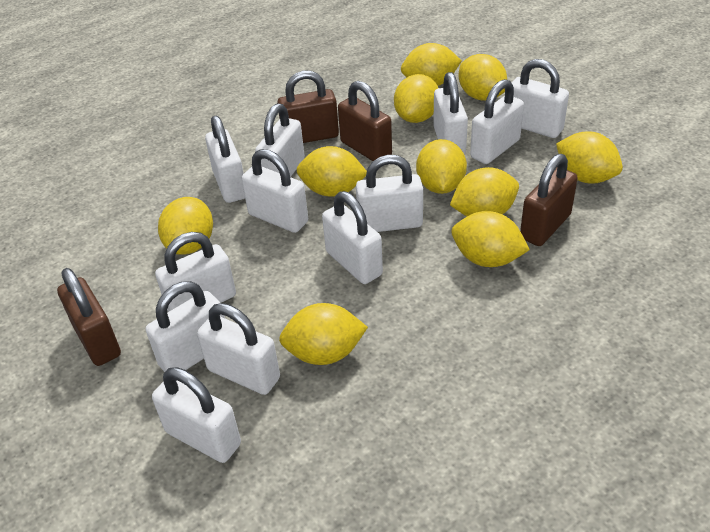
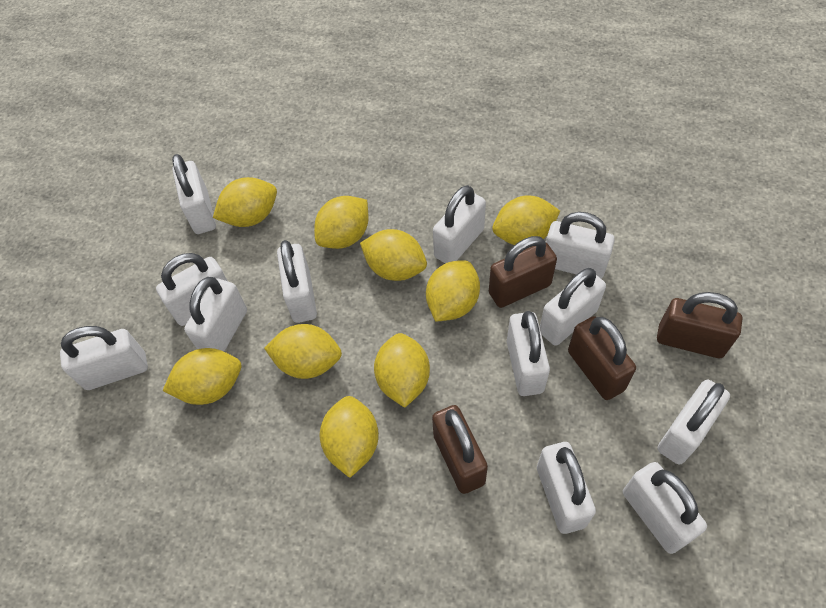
yellow lemon: 10 -> 9

